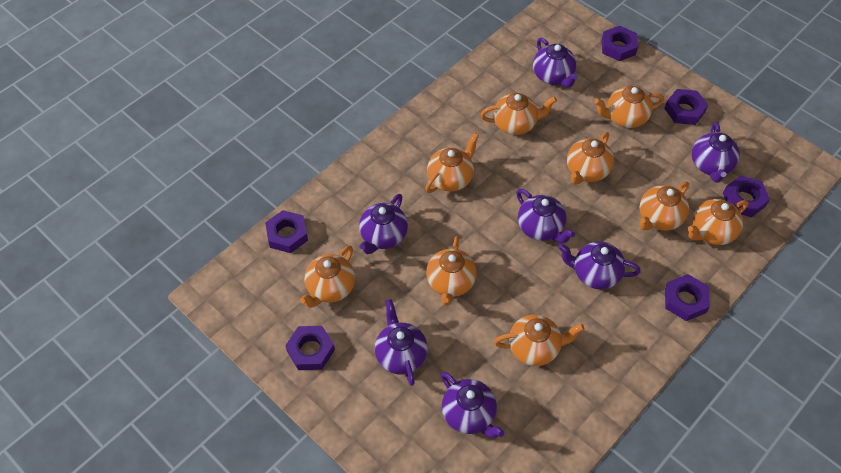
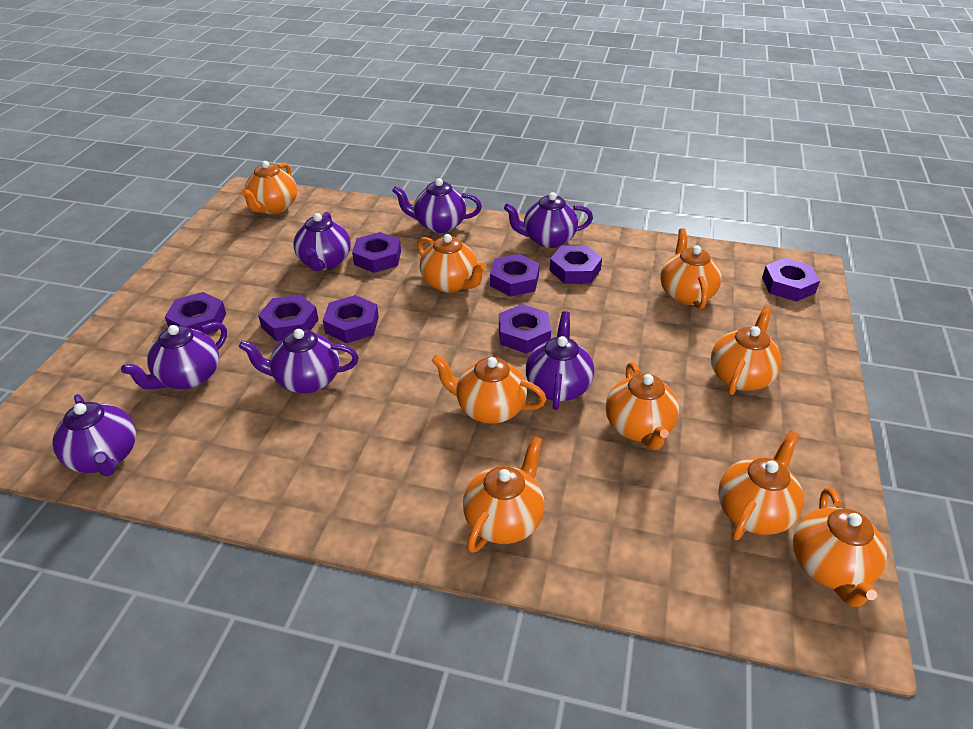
purple nut: 6 -> 8

